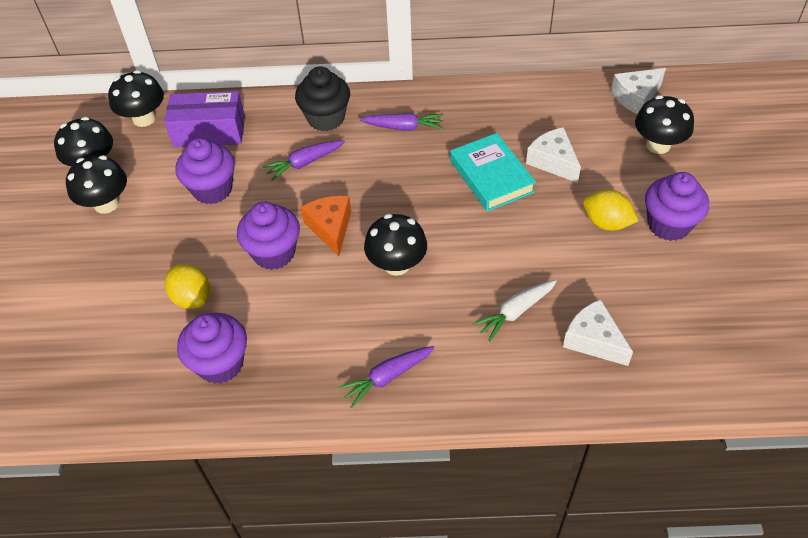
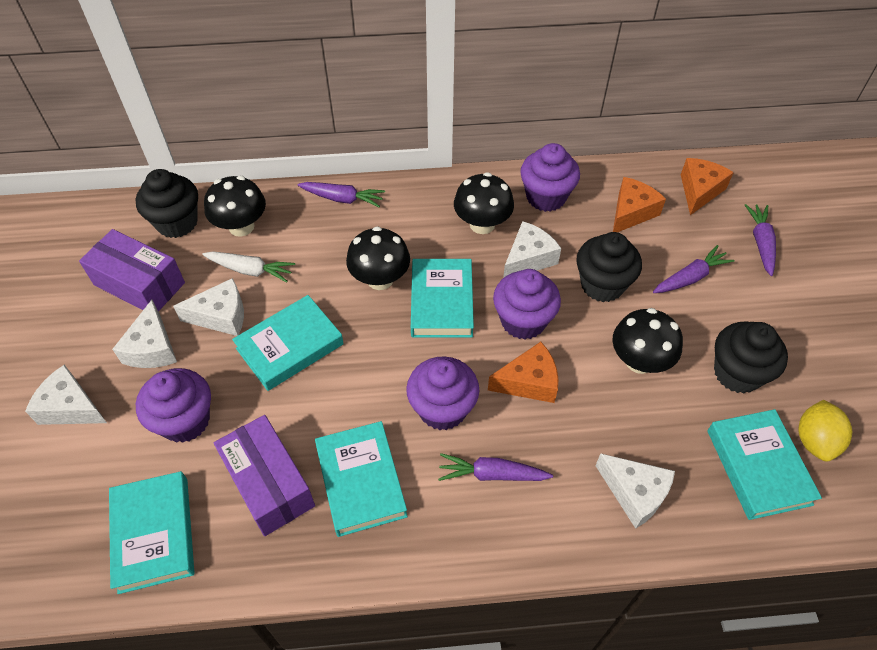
black cupcake: 1 -> 3
black mushroom: 5 -> 4
orange cheese: 1 -> 3
purple box: 1 -> 2
purple carrot: 3 -> 4
turquoise book: 1 -> 5
white cheese: 3 -> 5
yellow lemon: 2 -> 1

